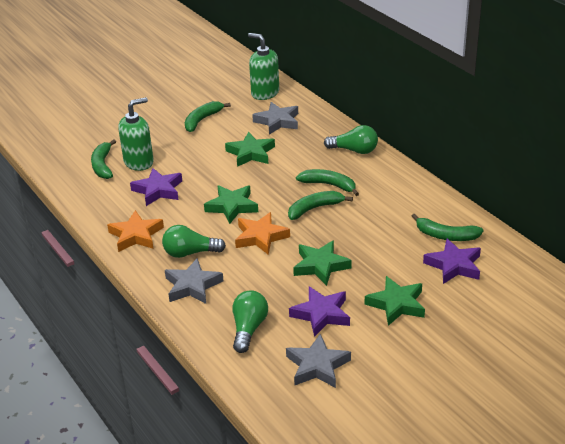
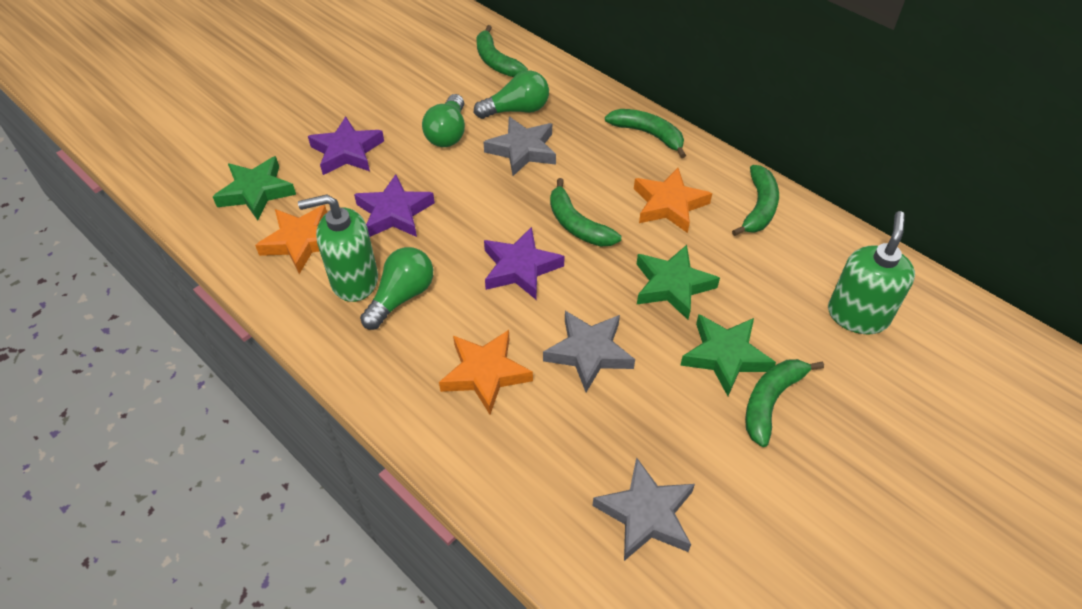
green star: 4 -> 3
orange star: 2 -> 3

